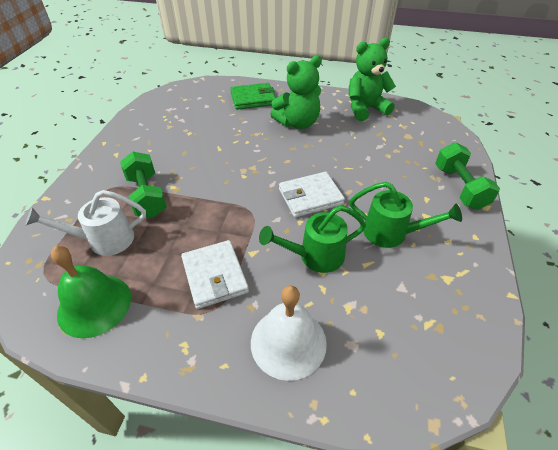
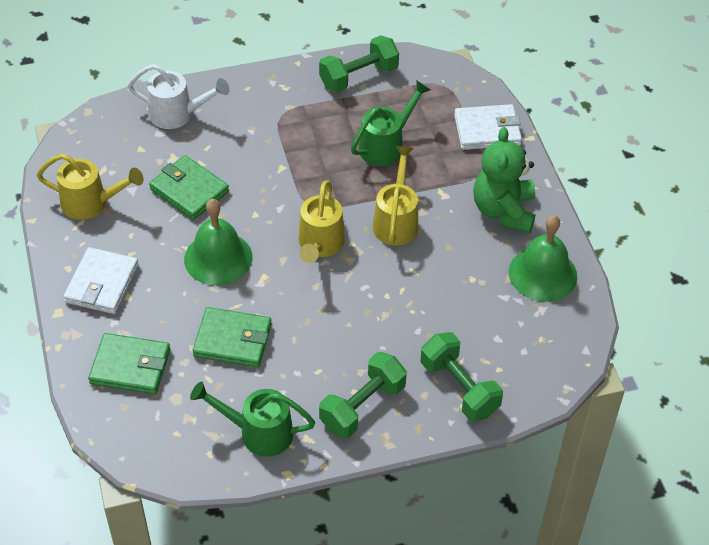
green bell: 1 -> 2
green dumbbell: 2 -> 3
green teddy bear: 2 -> 1
green wallet: 1 -> 3
white bell: 1 -> 0
yellow watering can: 0 -> 3

